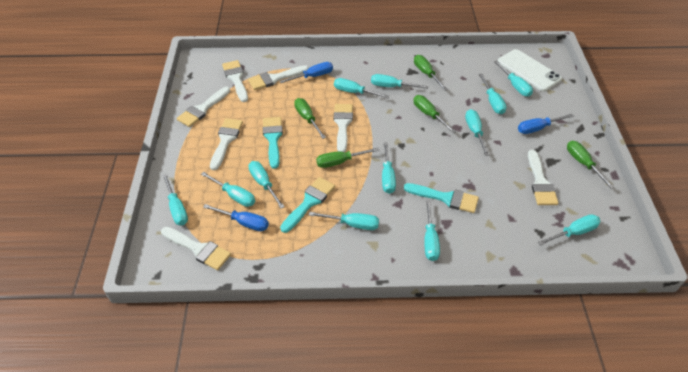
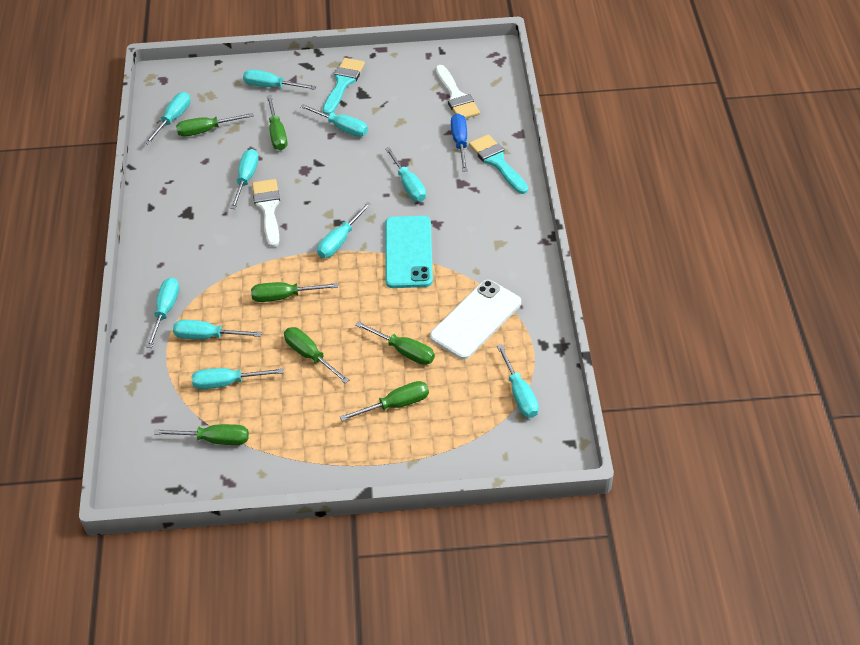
blue screwdriver: 3 -> 1
green screwdriver: 5 -> 7
turquoise brush: 3 -> 2
turquoise phone: 0 -> 1
turquoise screwdriver: 12 -> 10
white brush: 7 -> 2

